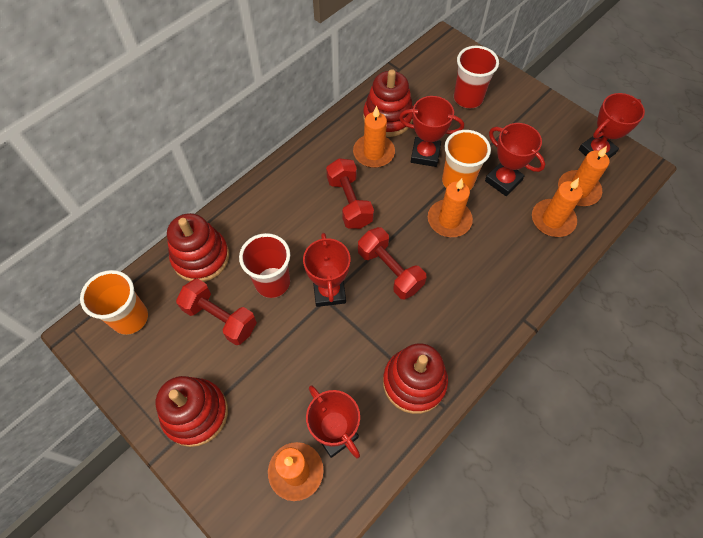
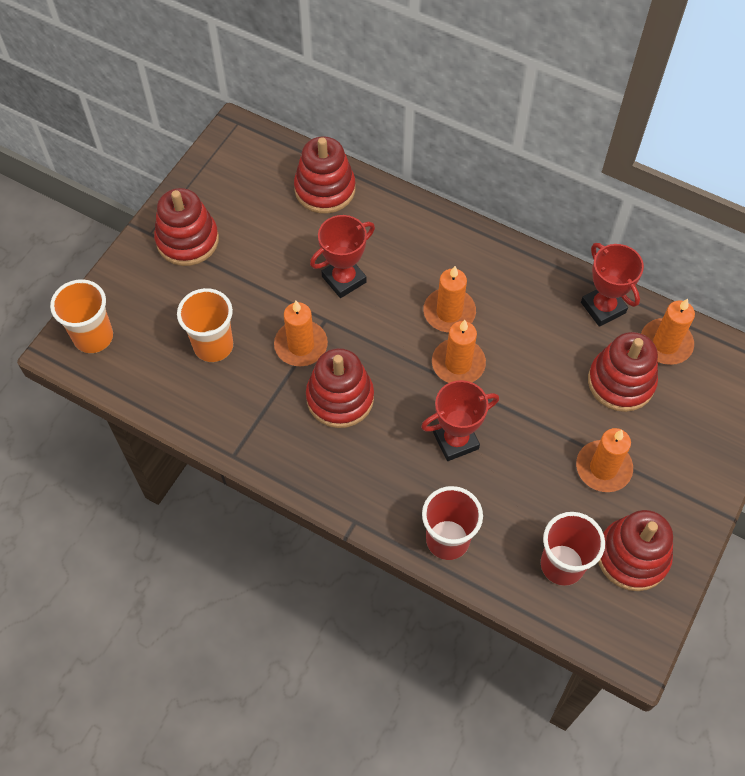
red dumbbell: 3 -> 0
red stacking toy: 4 -> 5
red trophy: 5 -> 3

